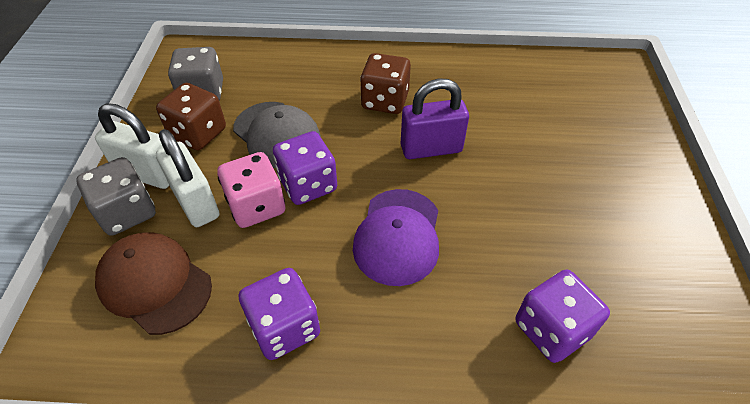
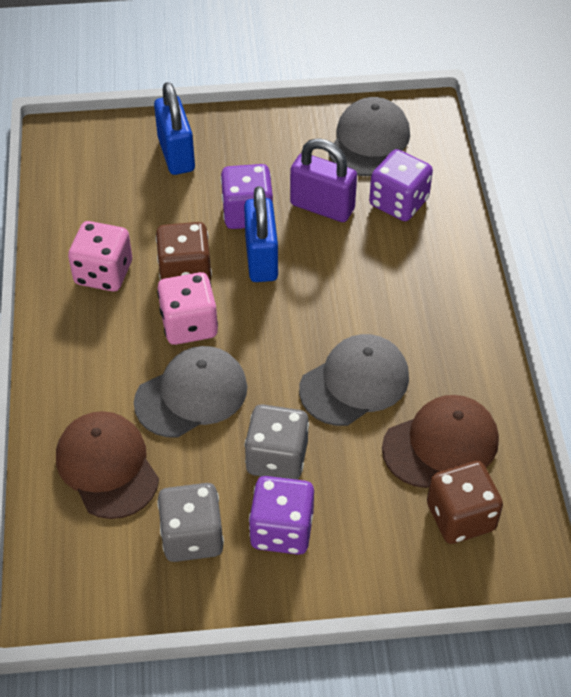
blue padlock: 0 -> 2
brown cap: 1 -> 2
grey cap: 1 -> 3
pink dice: 1 -> 2
purple cap: 1 -> 0
white padlock: 2 -> 0

